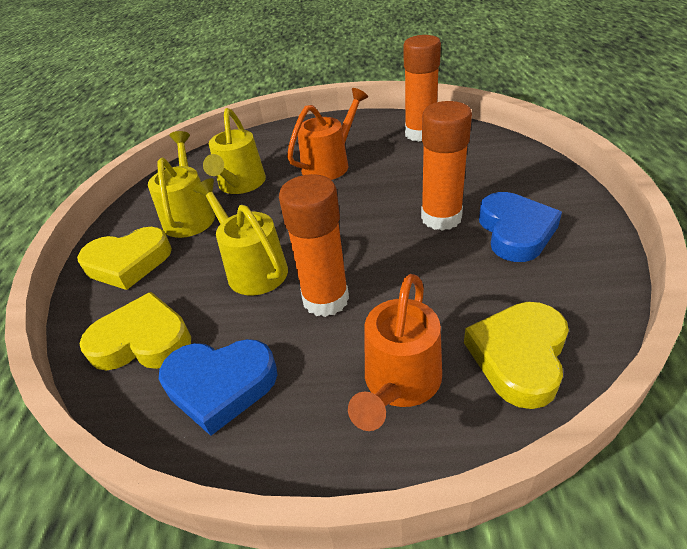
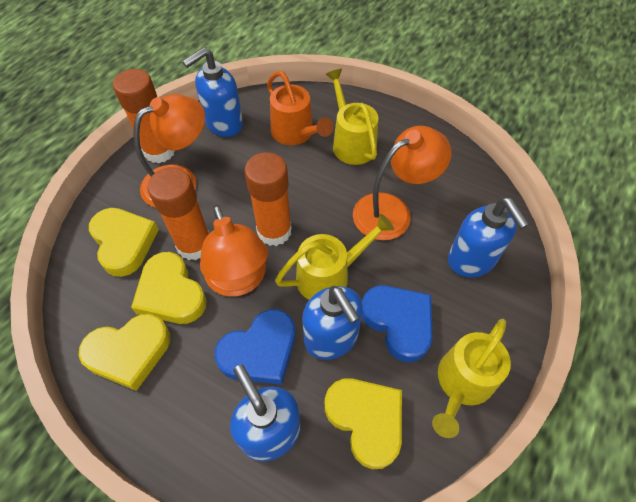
blue soap dispenser: 0 -> 4
orange lamp: 0 -> 3
orange watering can: 2 -> 1
yellow heart: 3 -> 4

